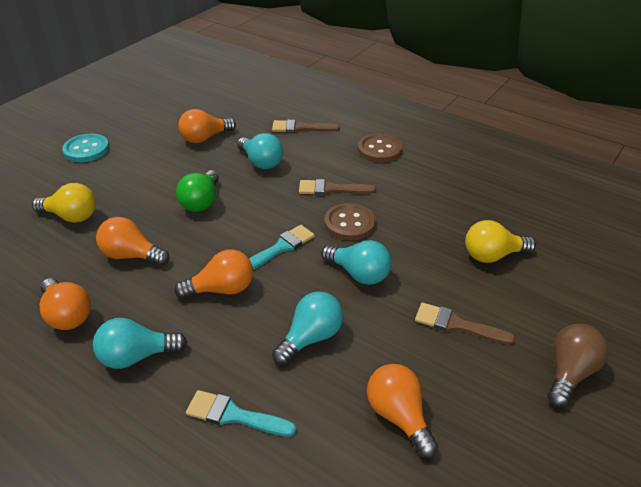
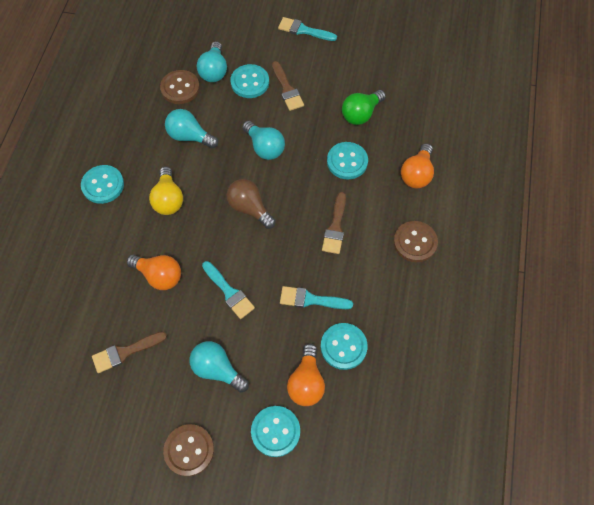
brown button: 2 -> 3
orange light bulb: 5 -> 3
turquoise brush: 2 -> 3
turquoise button: 1 -> 5
yellow light bulb: 2 -> 1

